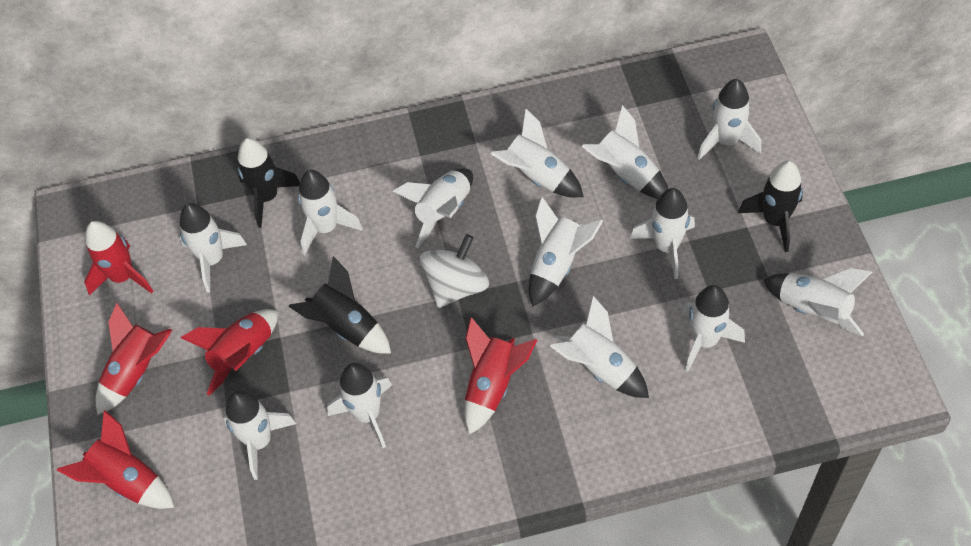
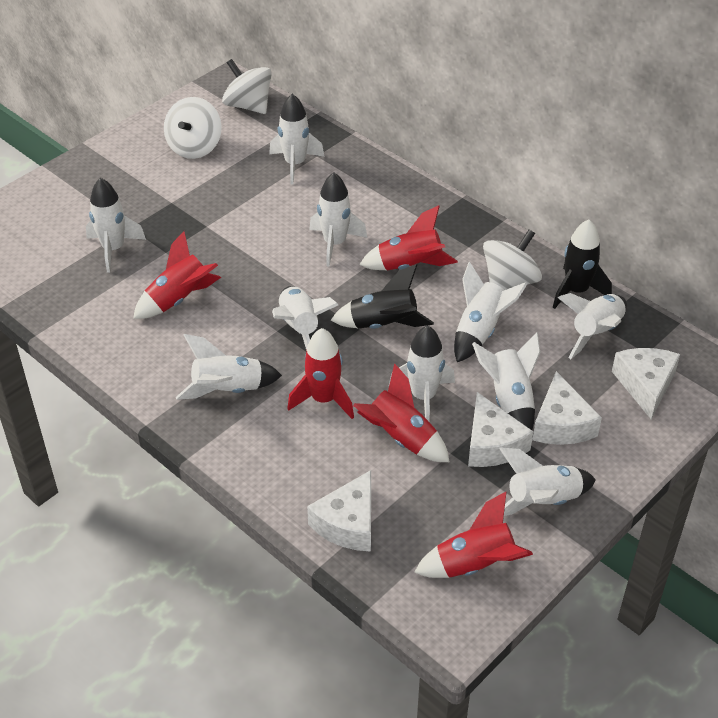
black rocket: 3 -> 2
white cheese: 0 -> 4
white rocket: 13 -> 10
white spinning top: 1 -> 3

